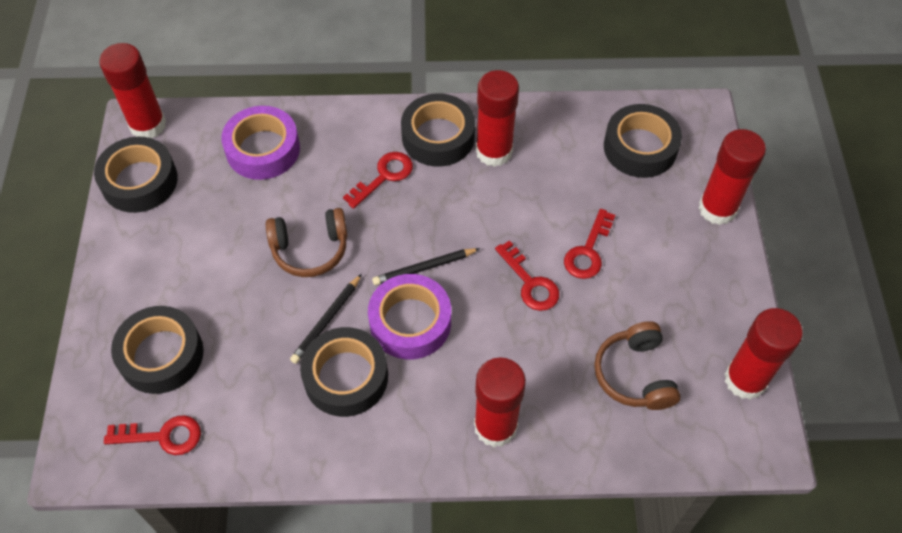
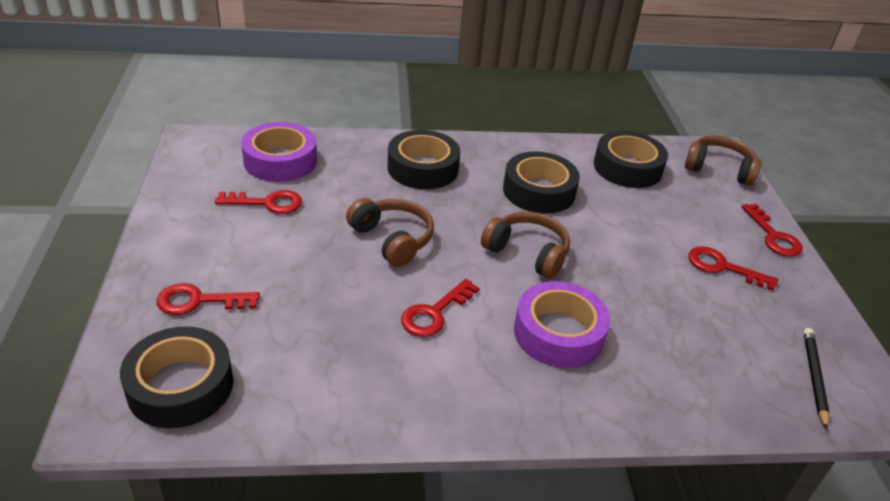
black pencil: 2 -> 1
black tape: 5 -> 4
brown headphones: 2 -> 3
red glue stick: 5 -> 0
red key: 4 -> 5

